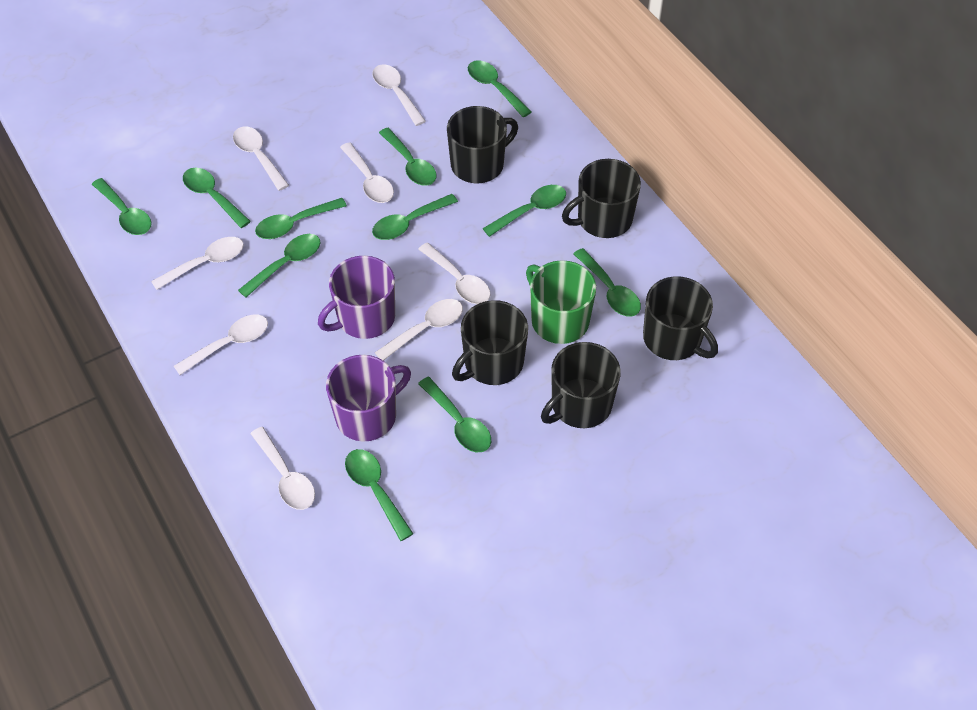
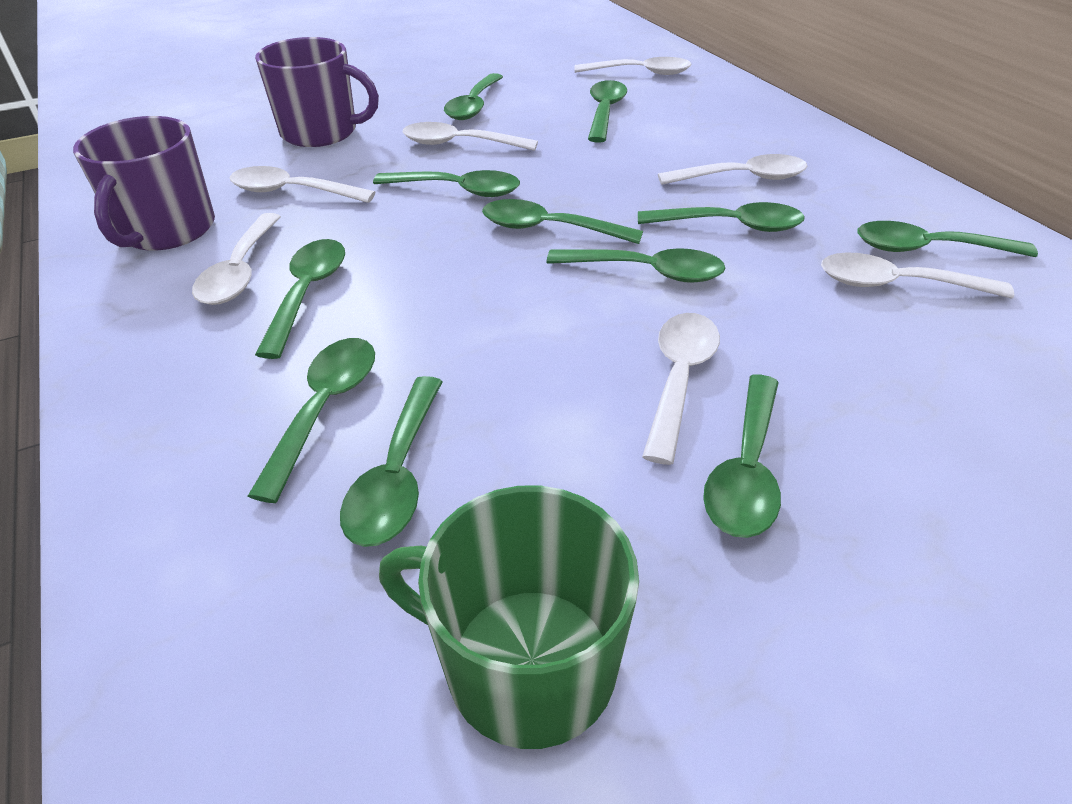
black mug: 5 -> 0
white spoon: 8 -> 7

